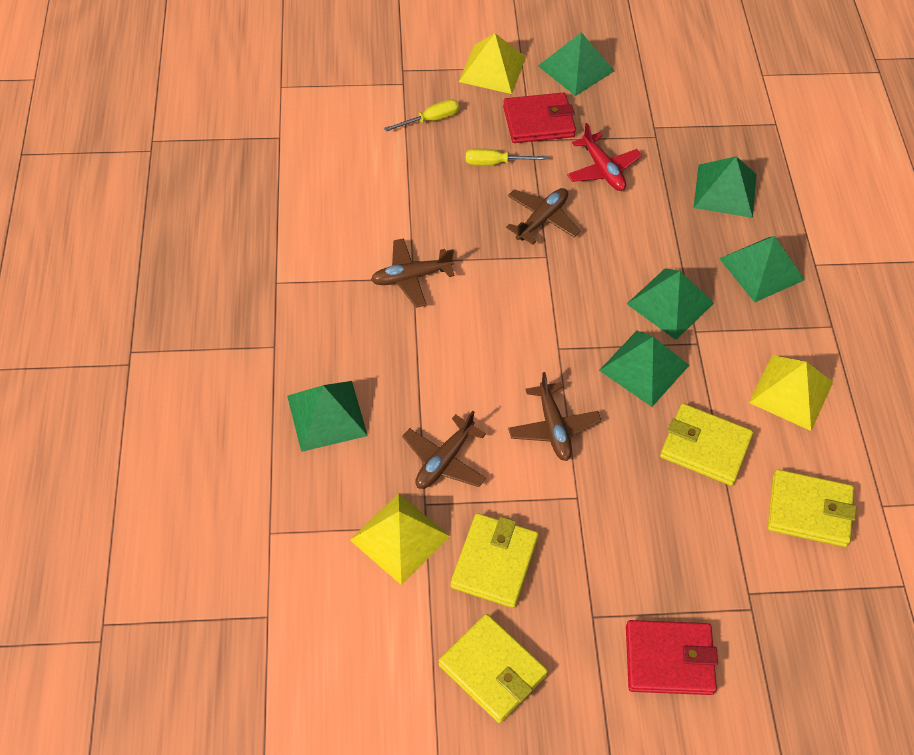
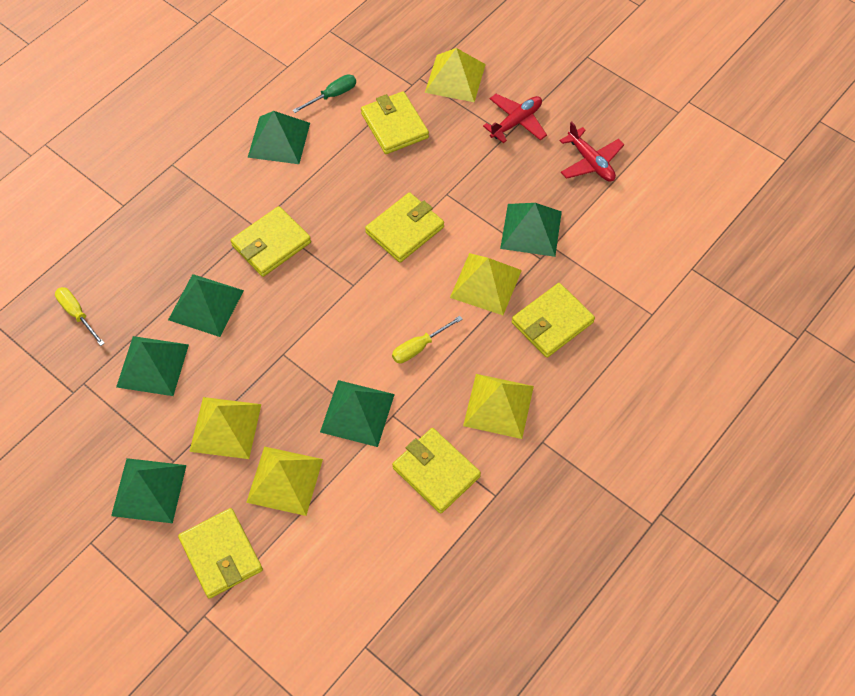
brown plane: 4 -> 0
green screwdriver: 0 -> 1
red plane: 1 -> 2
red wallet: 2 -> 0
yellow pyramid: 3 -> 5
yellow wallet: 4 -> 6

